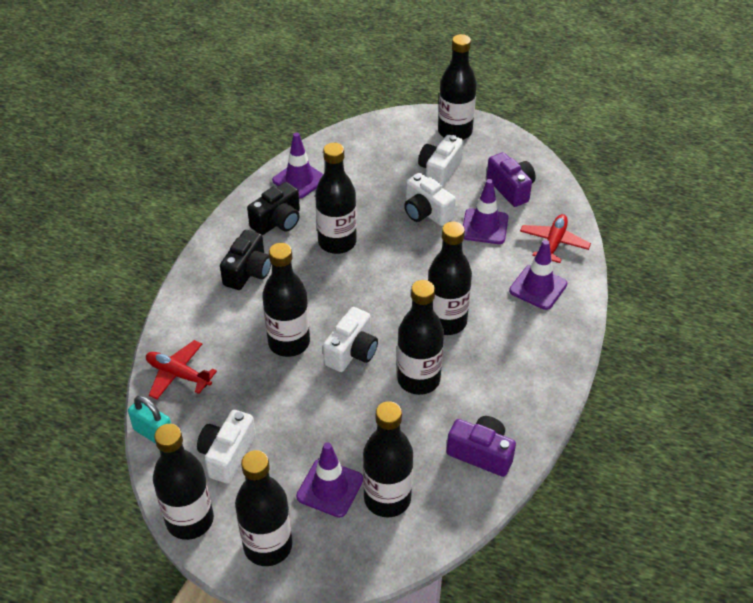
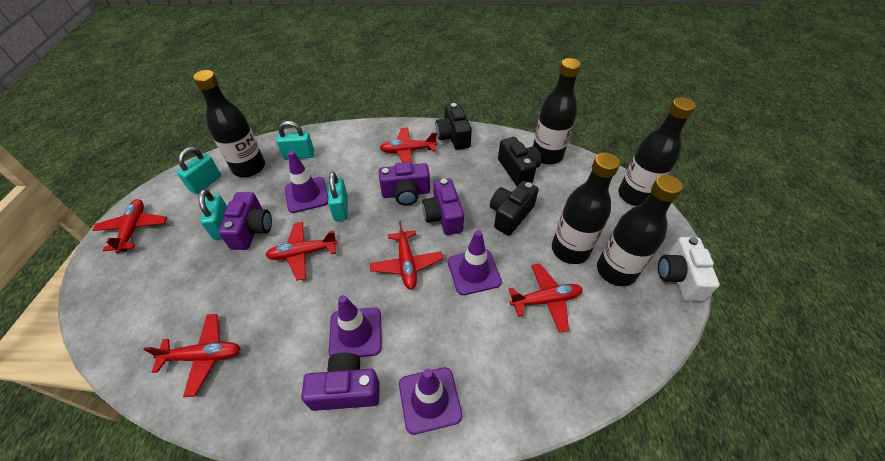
black bottle: 8 -> 5
black camera: 2 -> 3
purple camera: 2 -> 4
red plane: 2 -> 6
turquoise padlock: 1 -> 4
white camera: 4 -> 1

